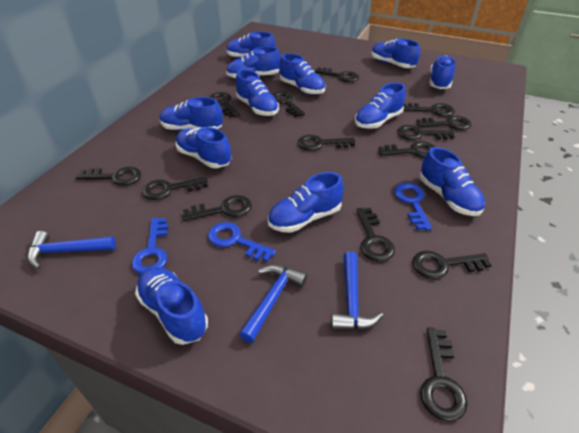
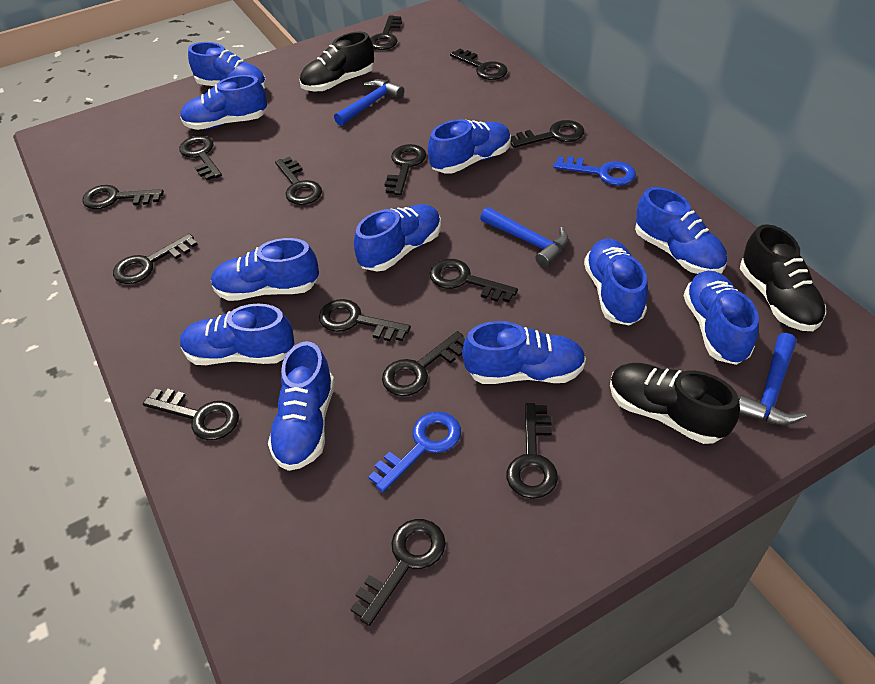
black shoe: 0 -> 3
blue key: 3 -> 2
blue shoe: 12 -> 11

